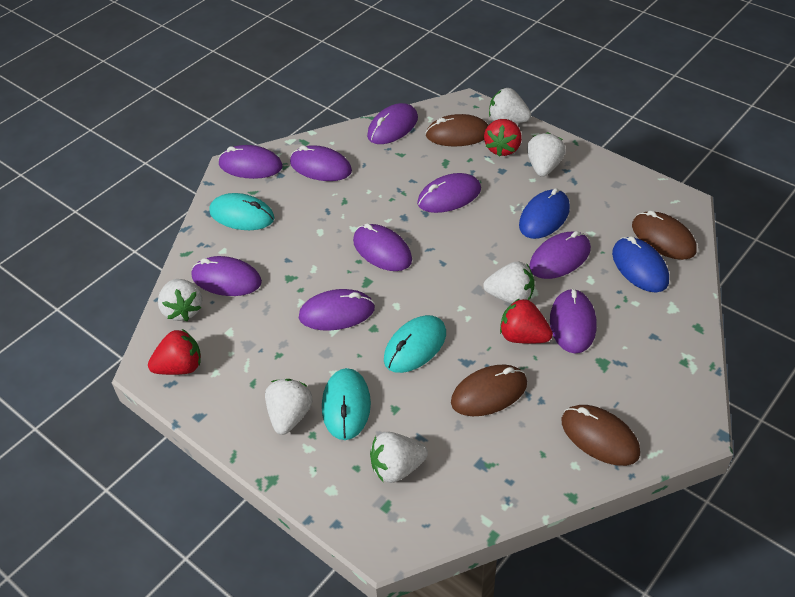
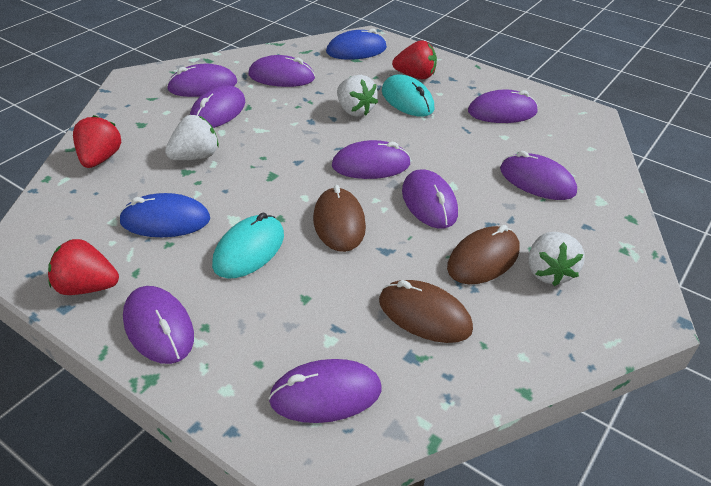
brown mouse: 4 -> 3
turquoise mouse: 3 -> 2
white strawberry: 6 -> 3

